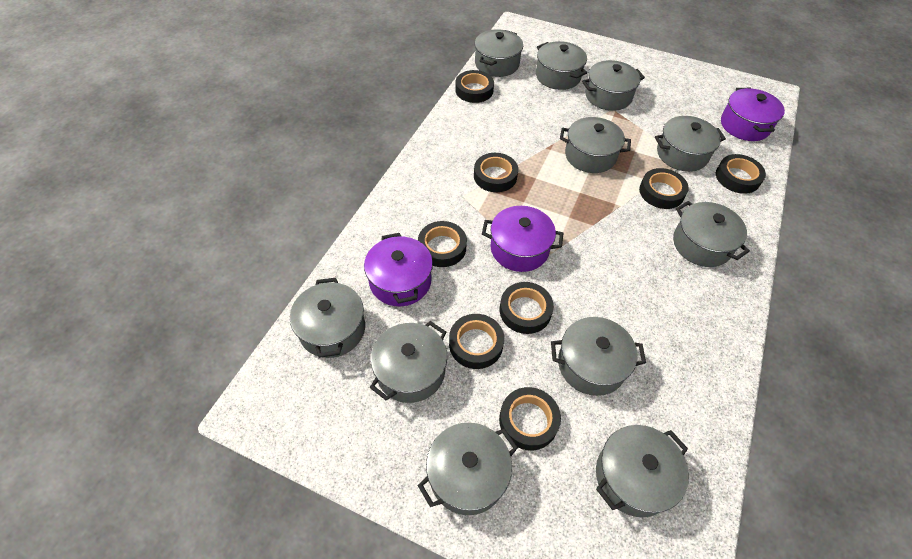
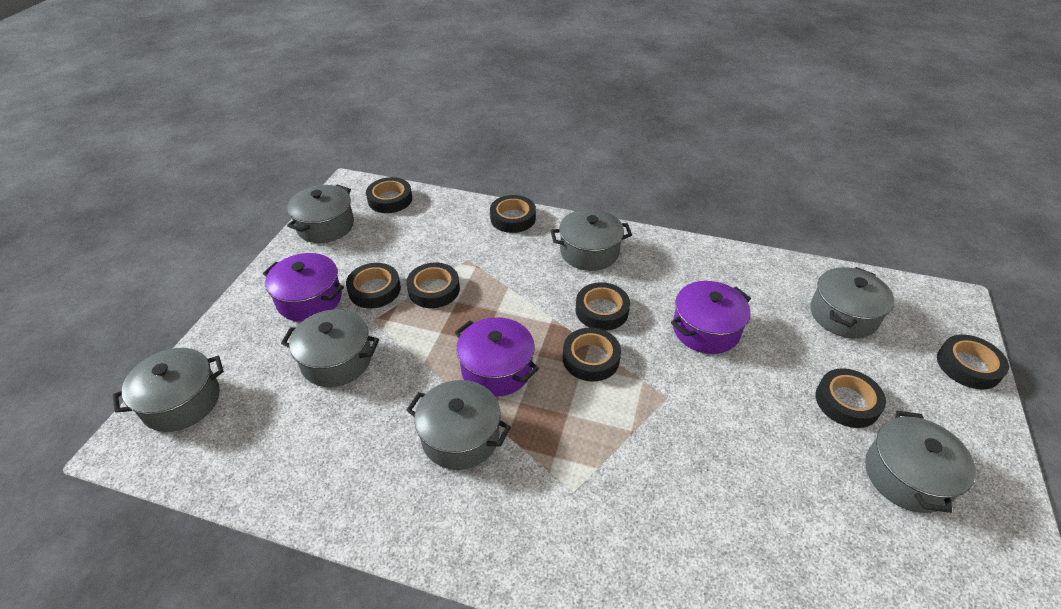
grey pot: 11 -> 7

